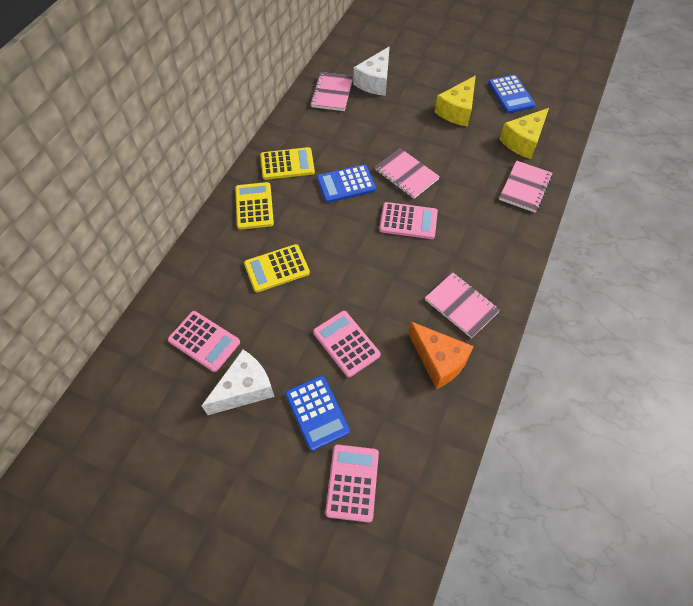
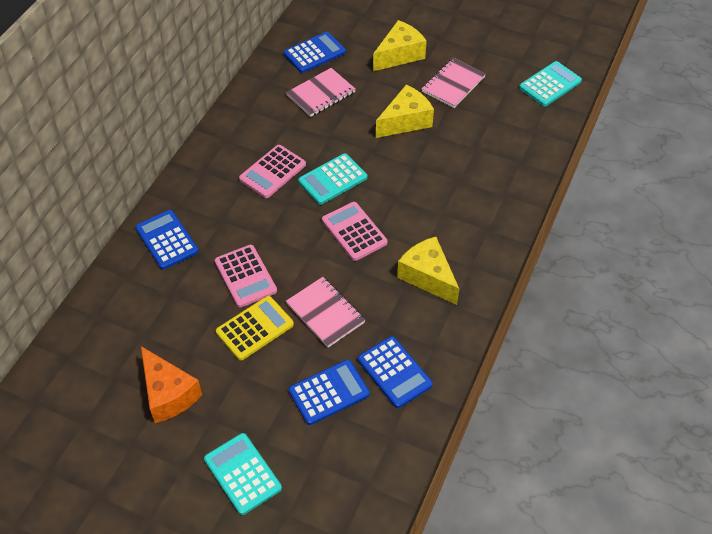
blue calculator: 3 -> 4
pink calculator: 4 -> 3
pink notebook: 4 -> 3
turquoise calculator: 0 -> 3
white cheese: 2 -> 0
yellow calculator: 3 -> 1
yellow cheese: 2 -> 3

